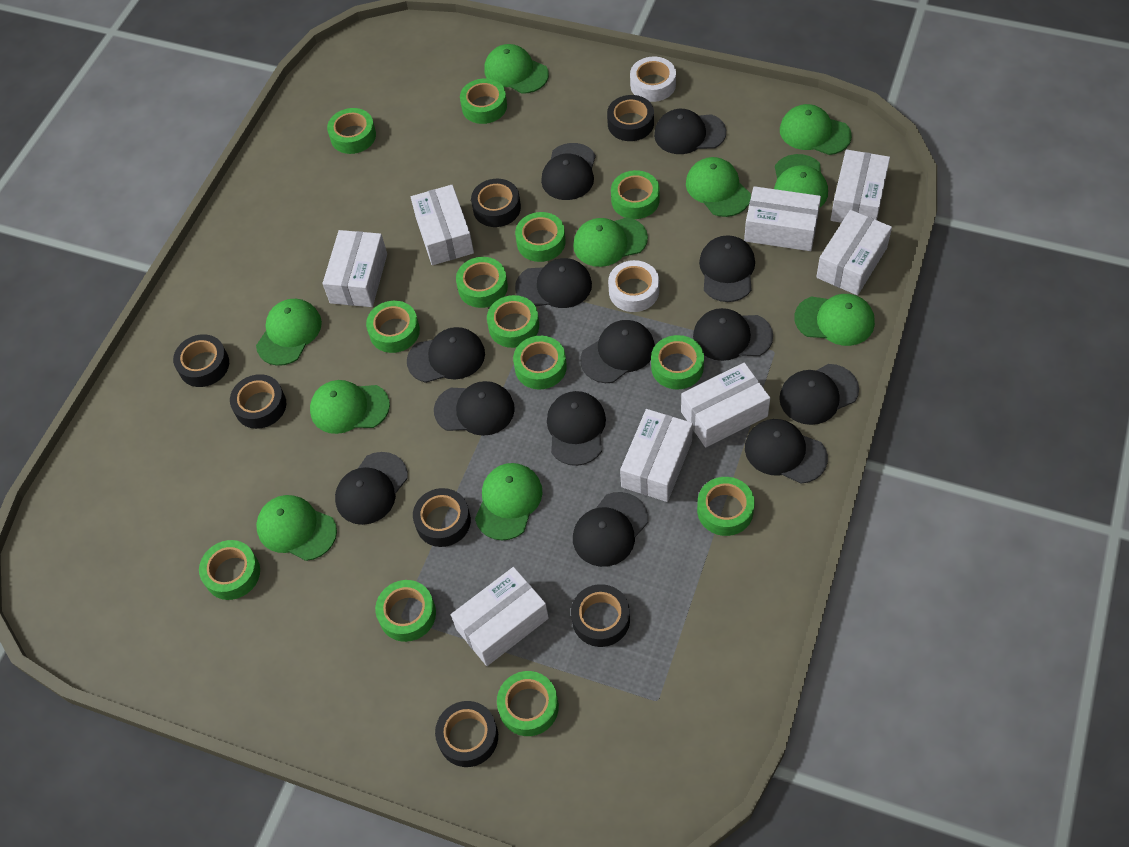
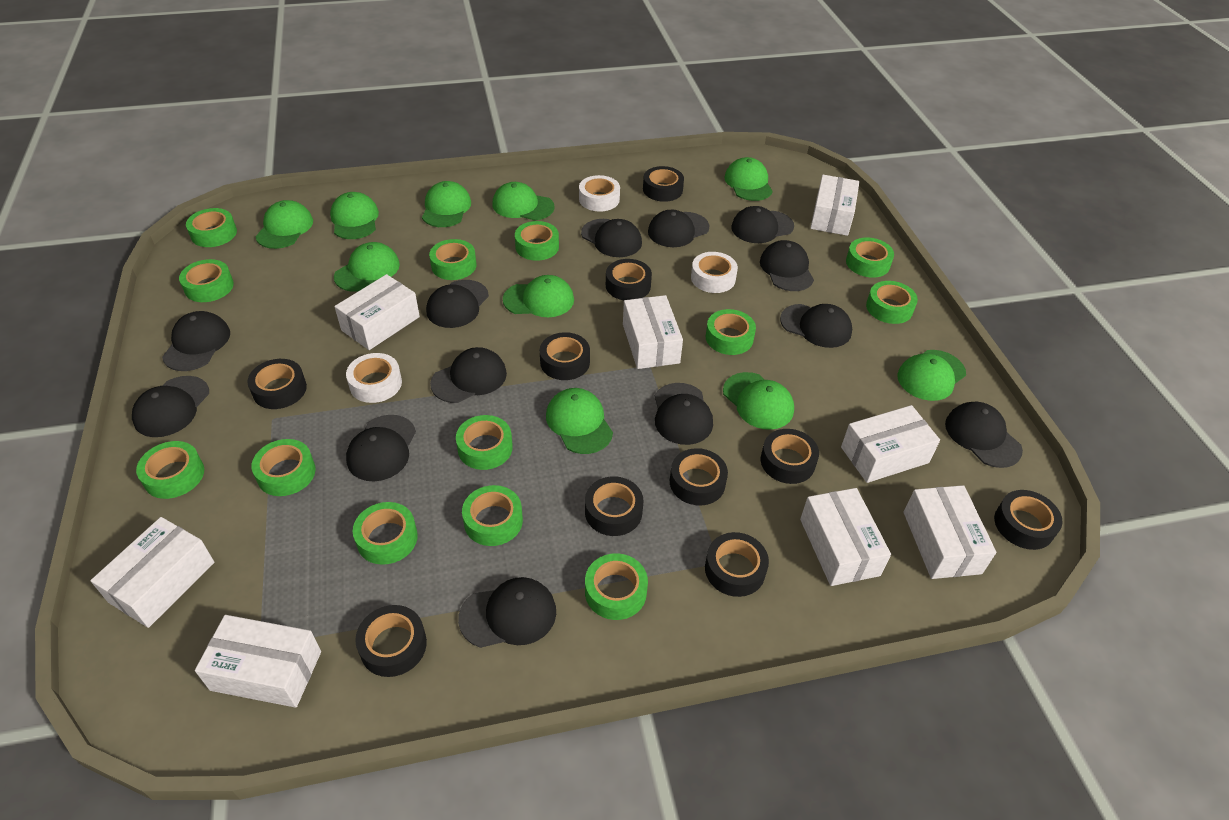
black tape: 7 -> 10
white tape: 2 -> 3

